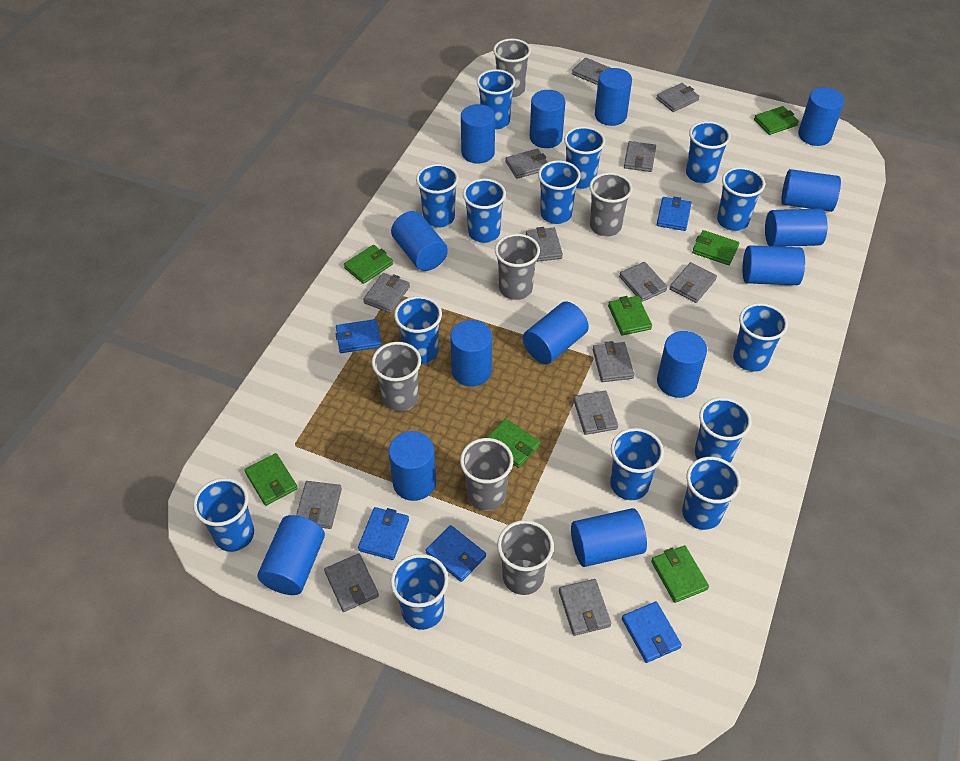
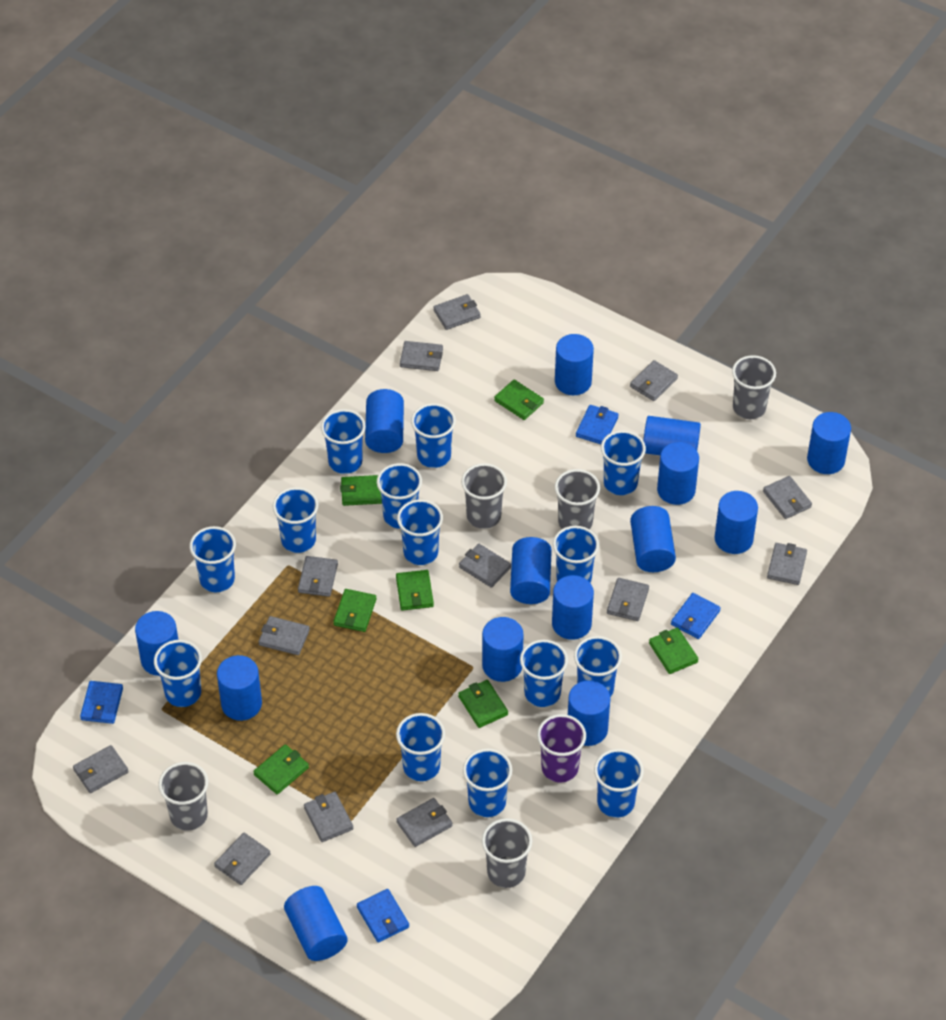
blue wallet: 5 -> 4
grey cup: 6 -> 5
purple cup: 0 -> 1

